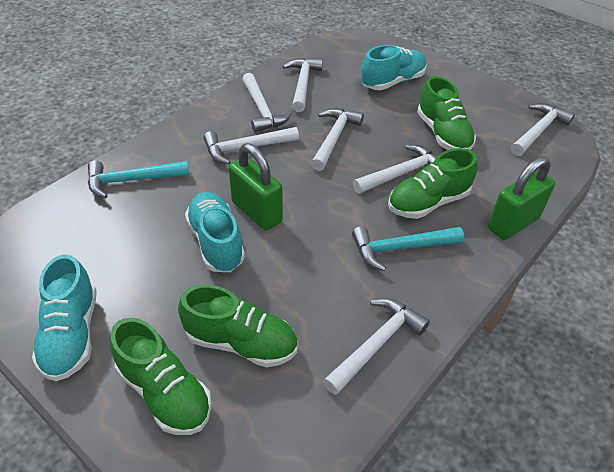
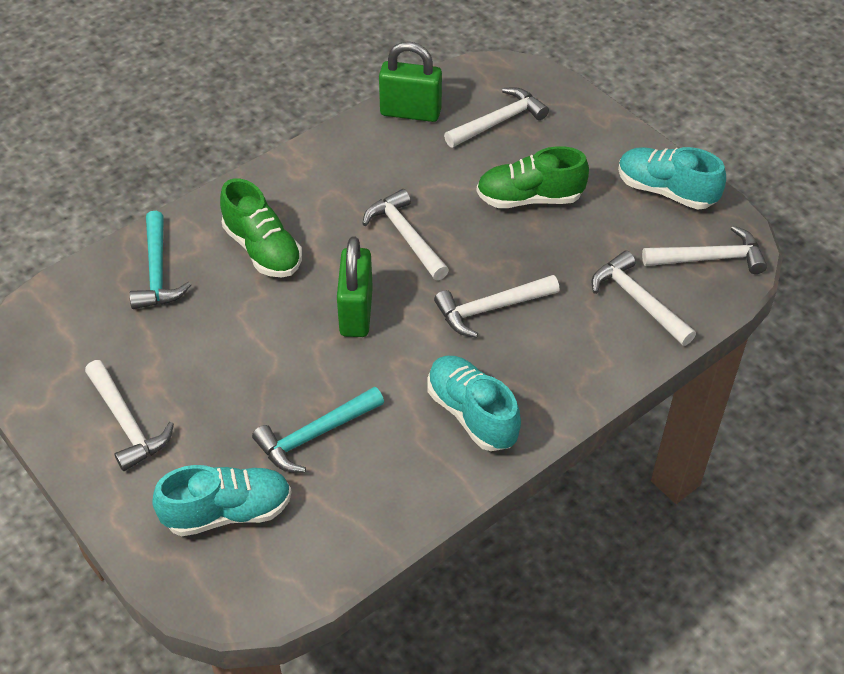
green shoe: 4 -> 2
white hammer: 7 -> 6

